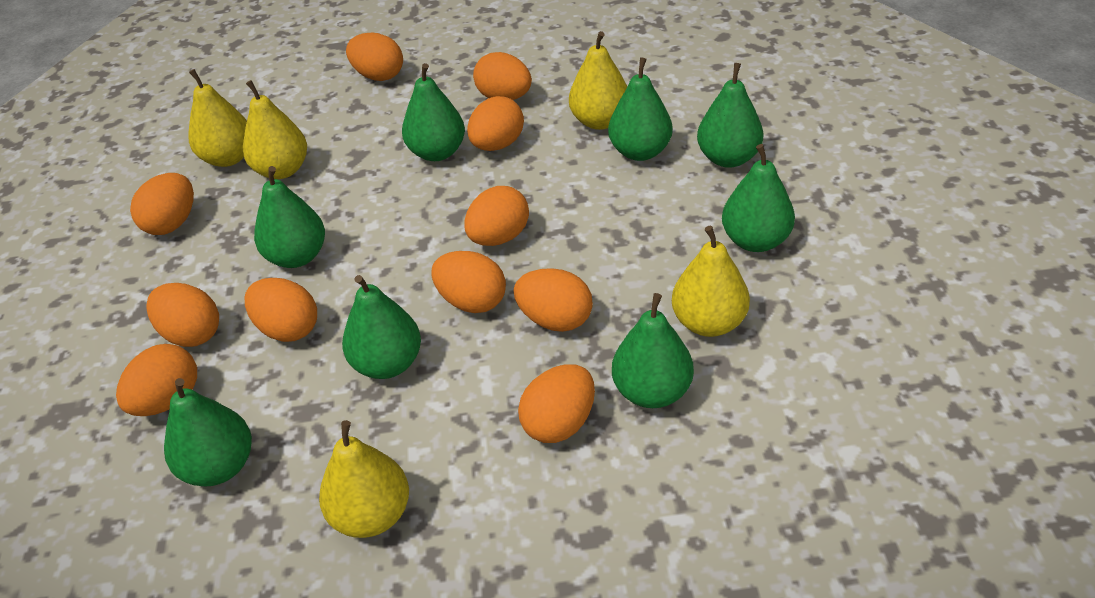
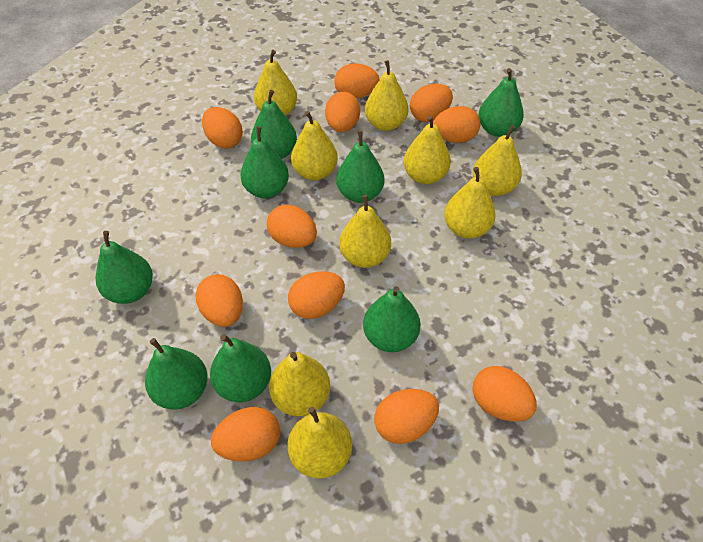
yellow pear: 5 -> 9

